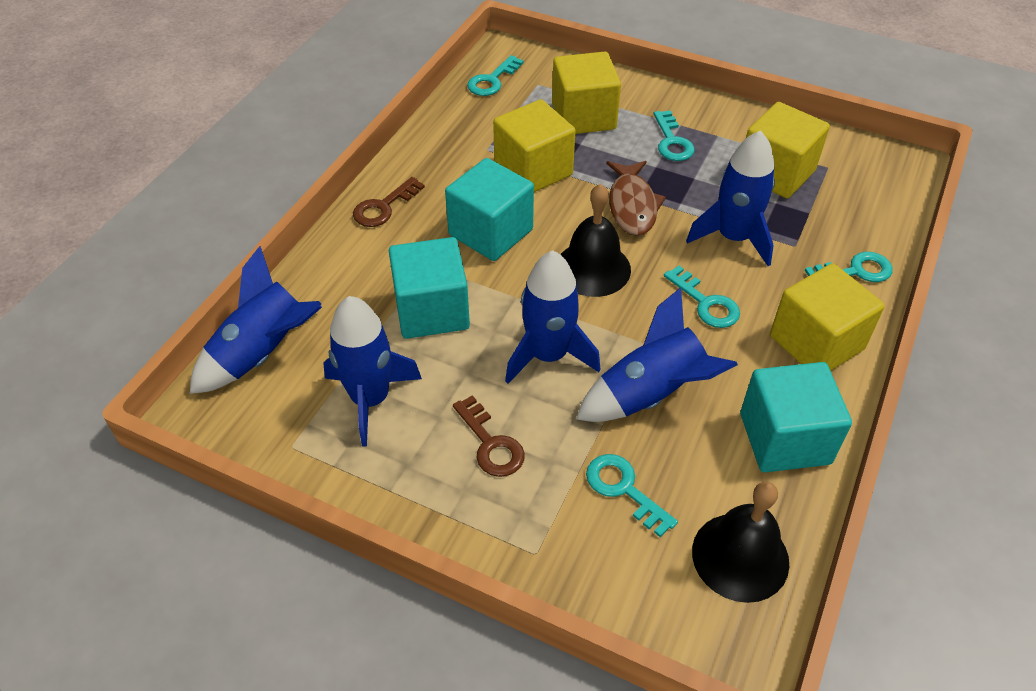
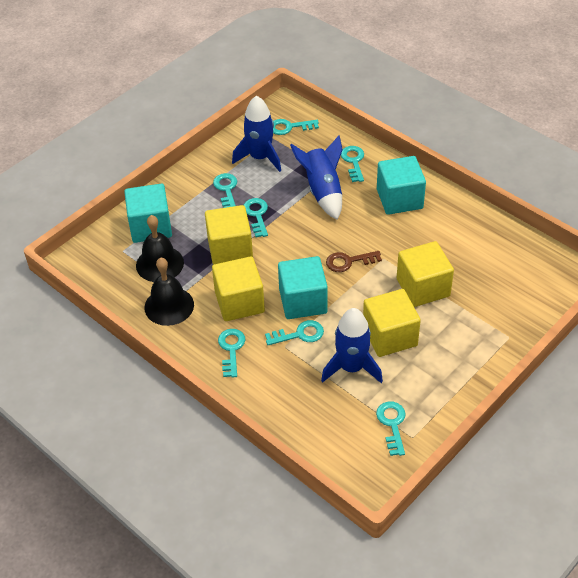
blue rocket: 5 -> 3
brown fish: 1 -> 0
brown key: 2 -> 1
turquoise key: 5 -> 7

